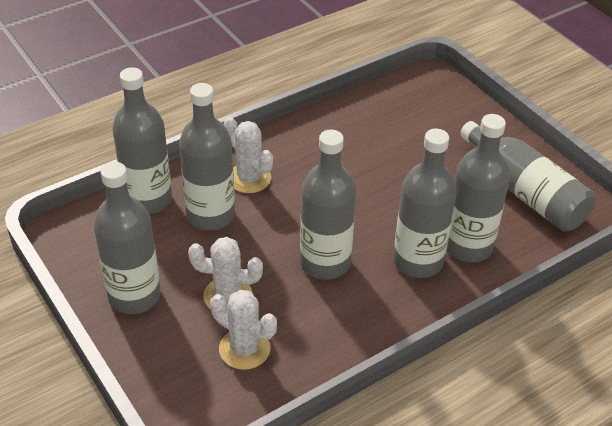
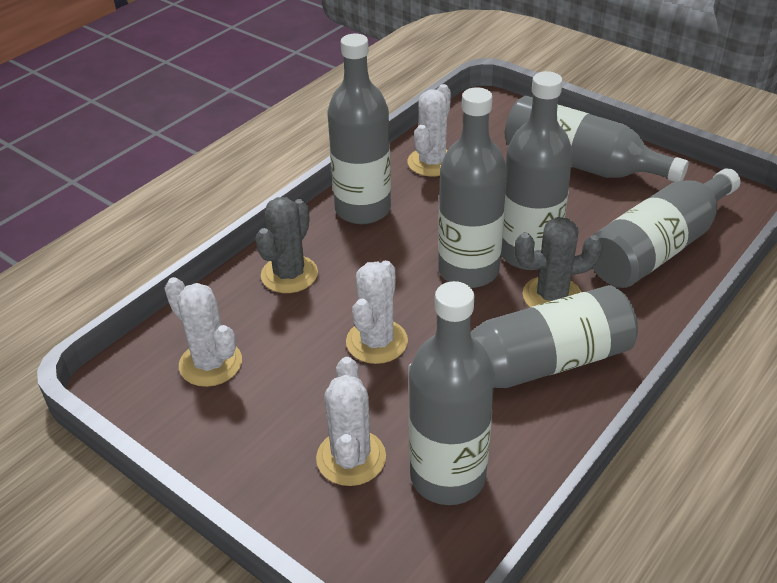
grey cactus: 0 -> 2
white cactus: 3 -> 4

